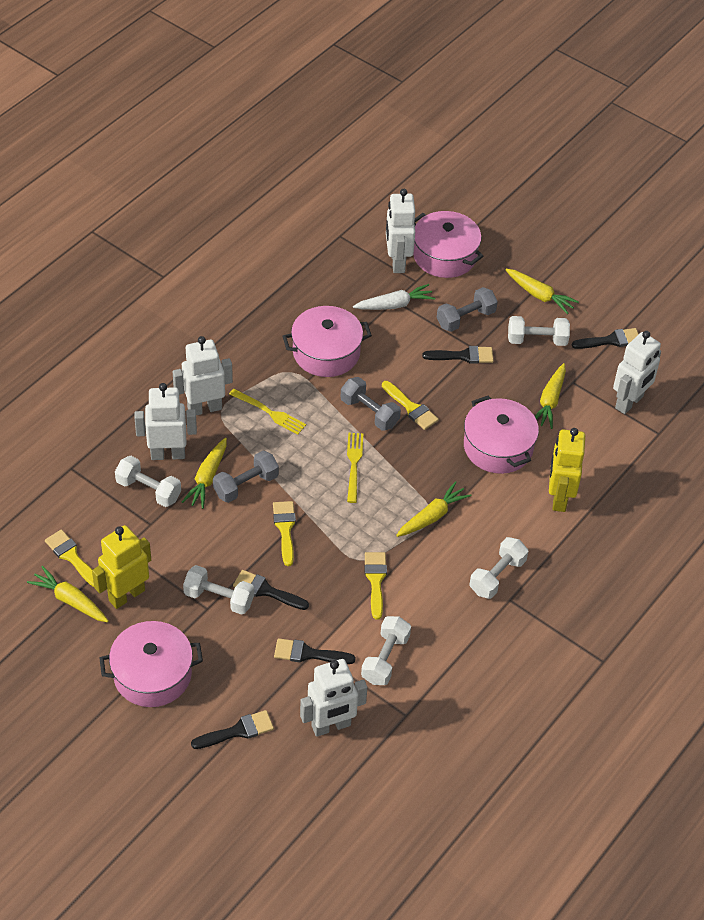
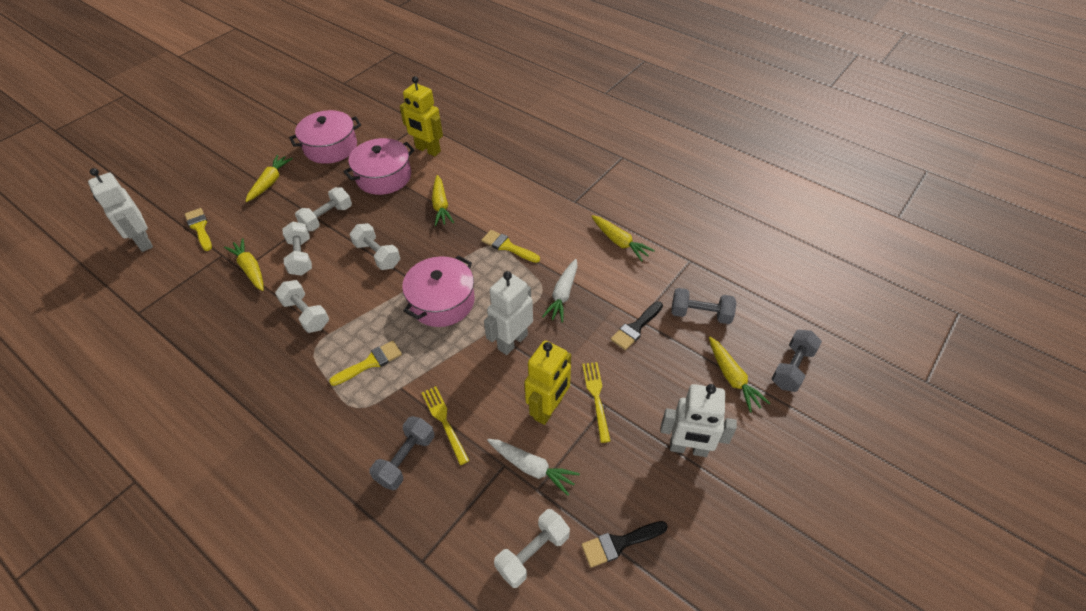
black brush: 5 -> 2
pink pot: 4 -> 3
white carrot: 1 -> 2
white robot: 5 -> 3
yellow brush: 4 -> 3

